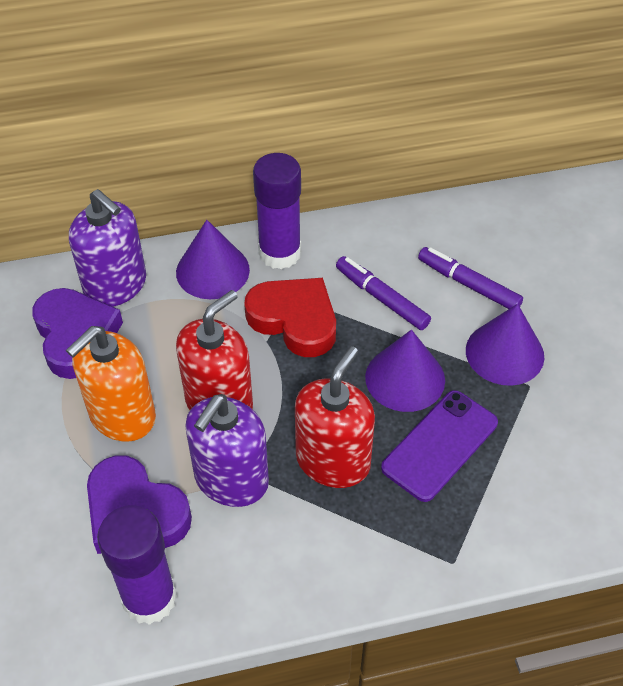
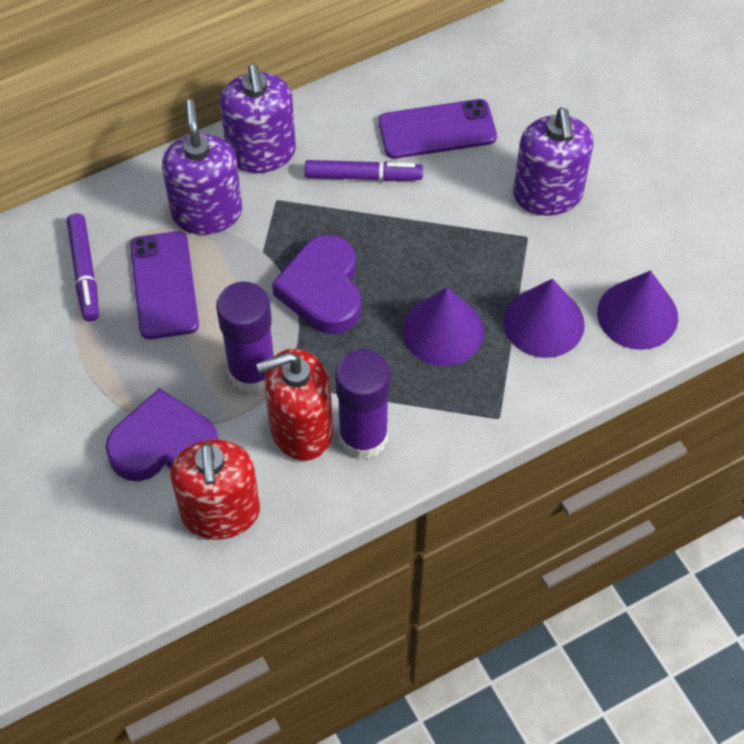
orange soap dispenser: 1 -> 0
purple phone: 1 -> 2
purple soap dispenser: 2 -> 3
red heart: 1 -> 0

